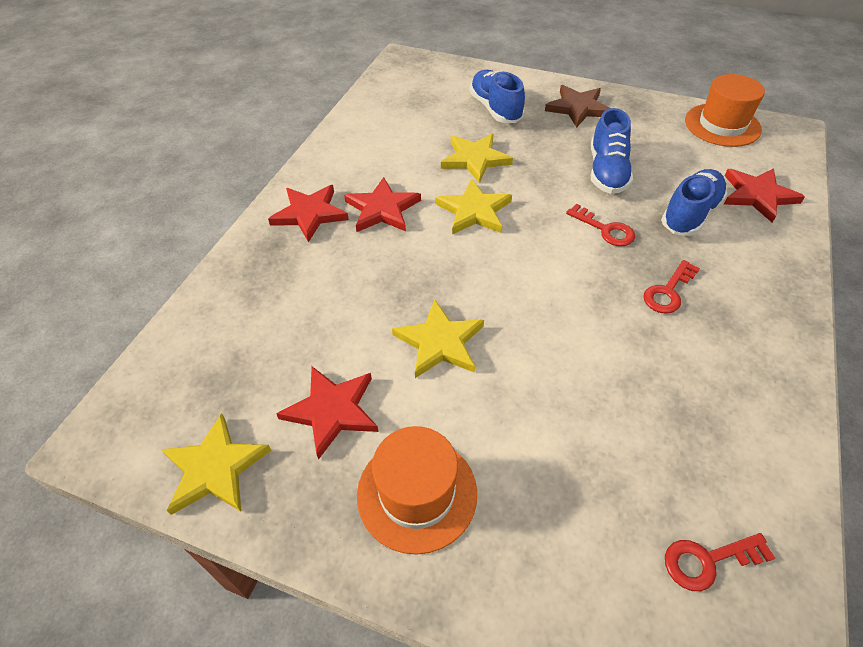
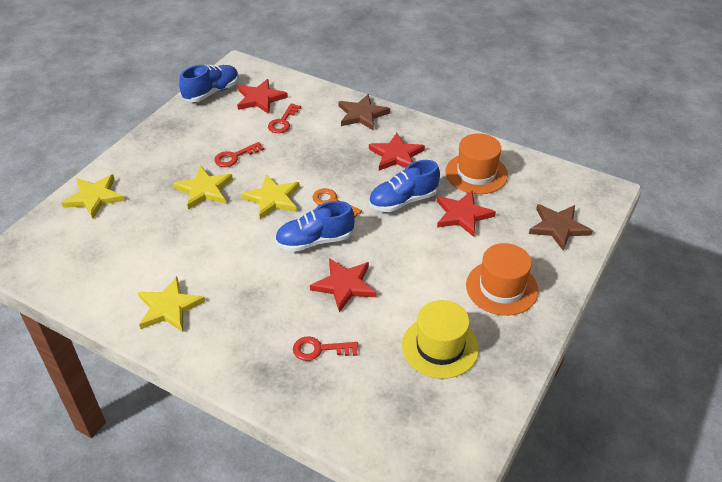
brown star: 1 -> 2
orange key: 0 -> 1
yellow hat: 0 -> 1

